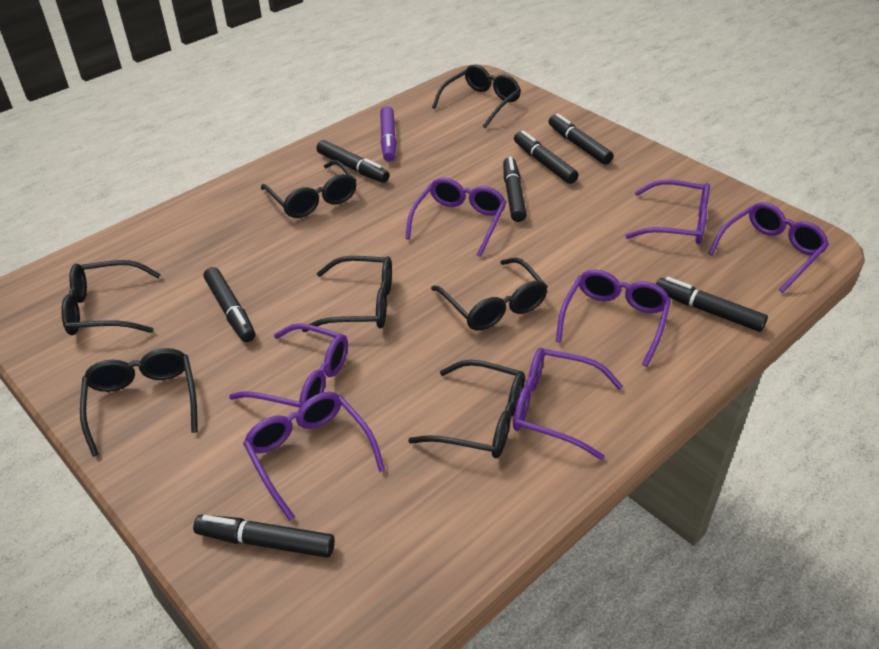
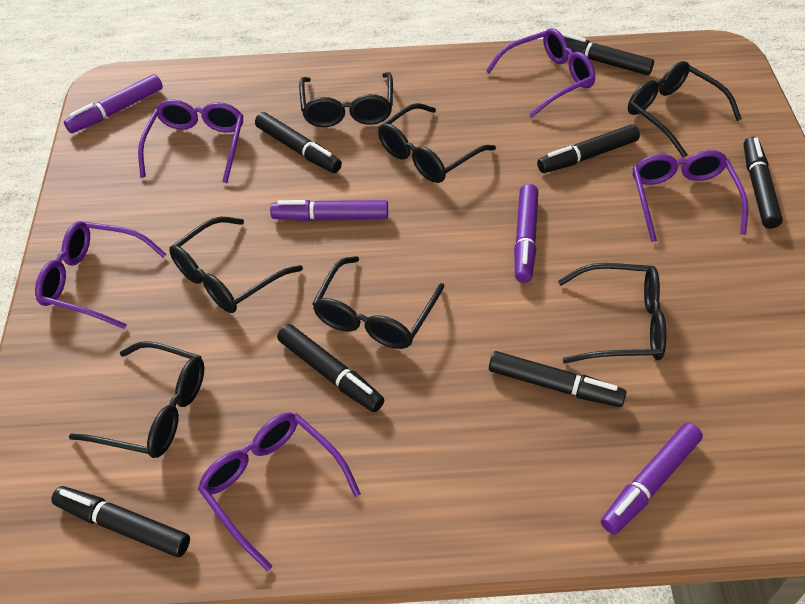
purple glasses: 7 -> 5
purple marker: 1 -> 4

